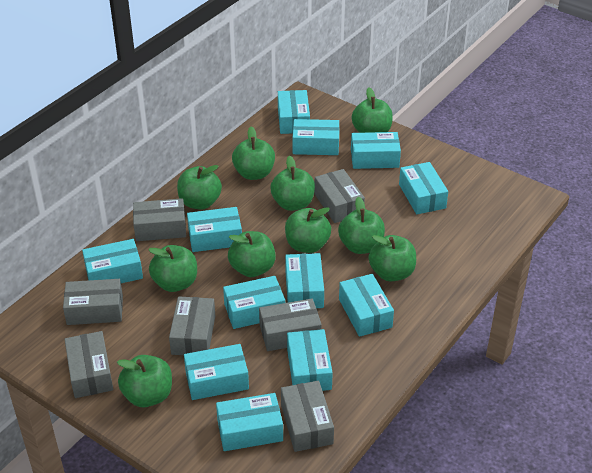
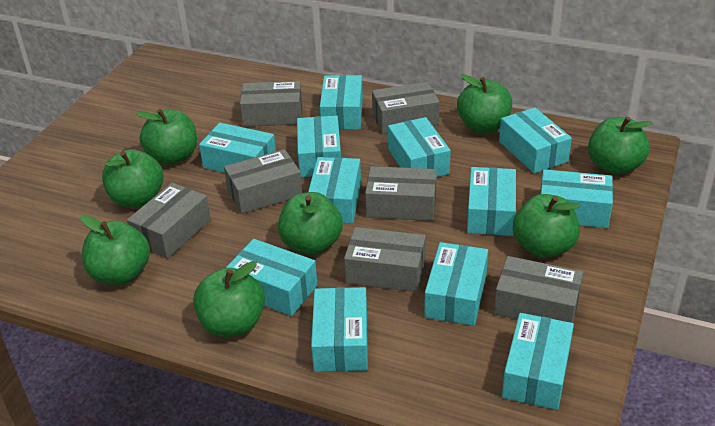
green apple: 10 -> 8

